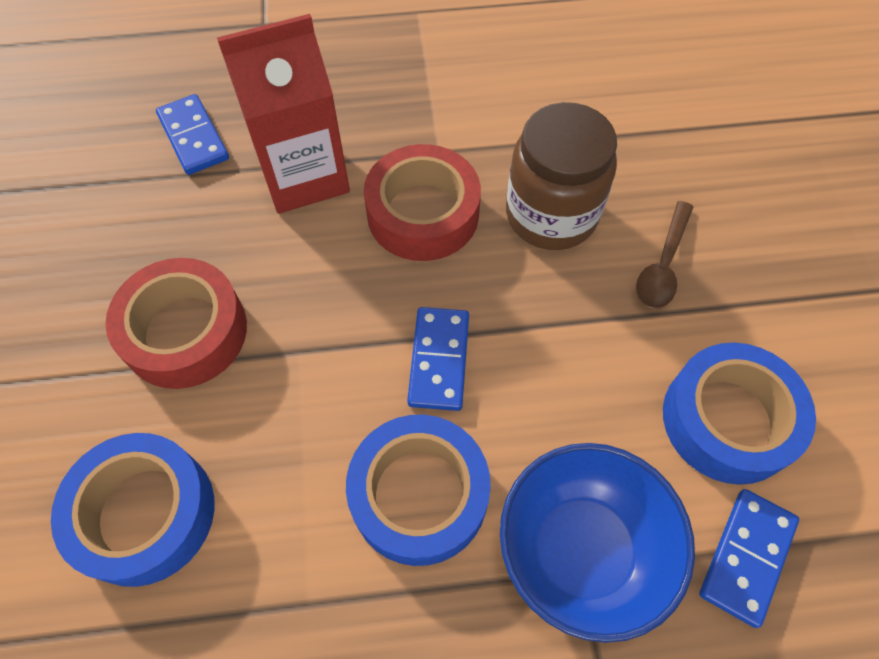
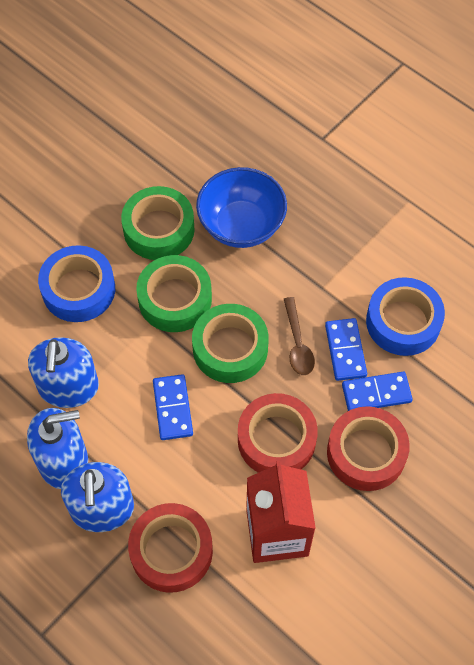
blue soap dispenser: 0 -> 3
blue tape: 3 -> 2
brown jar: 1 -> 0
green tape: 0 -> 3
red tape: 2 -> 3

